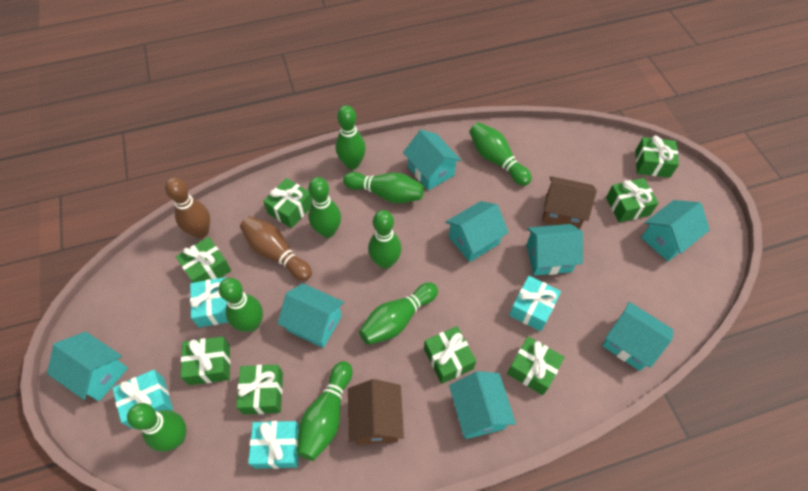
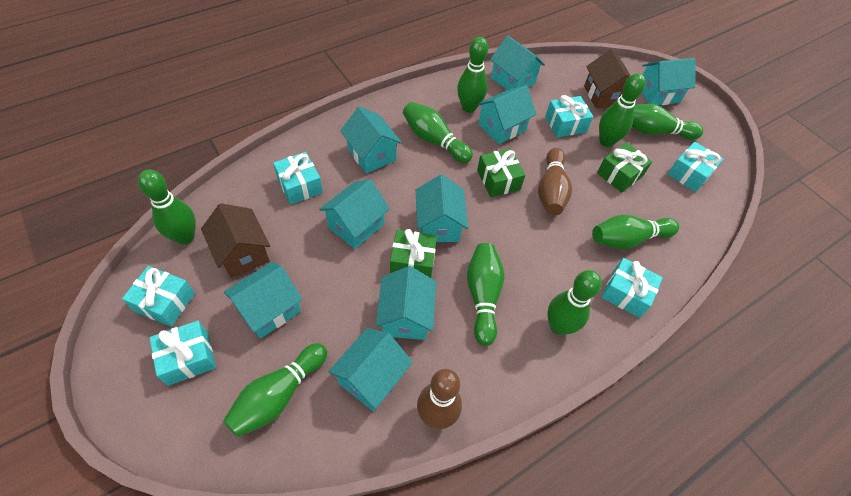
green gift: 8 -> 3
turquoise gift: 4 -> 6
turquoise house: 8 -> 9

